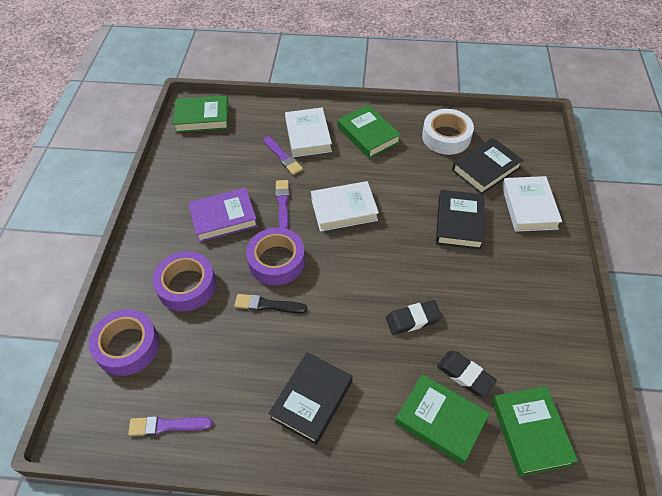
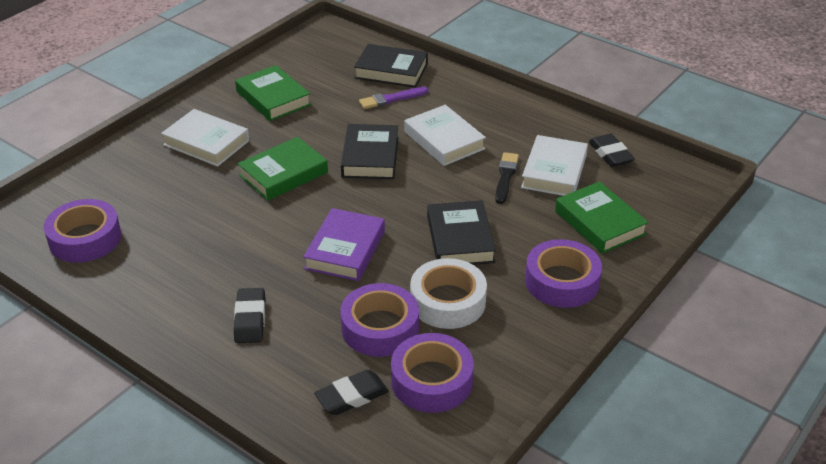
black eraser: 2 -> 3
green book: 4 -> 3
purple brush: 3 -> 1
purple tape: 3 -> 4

